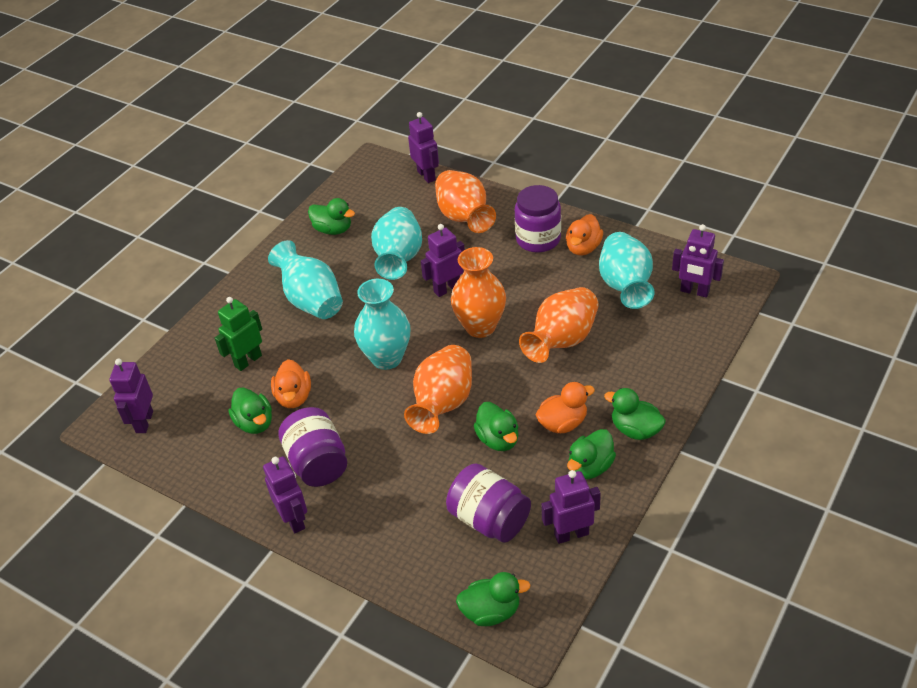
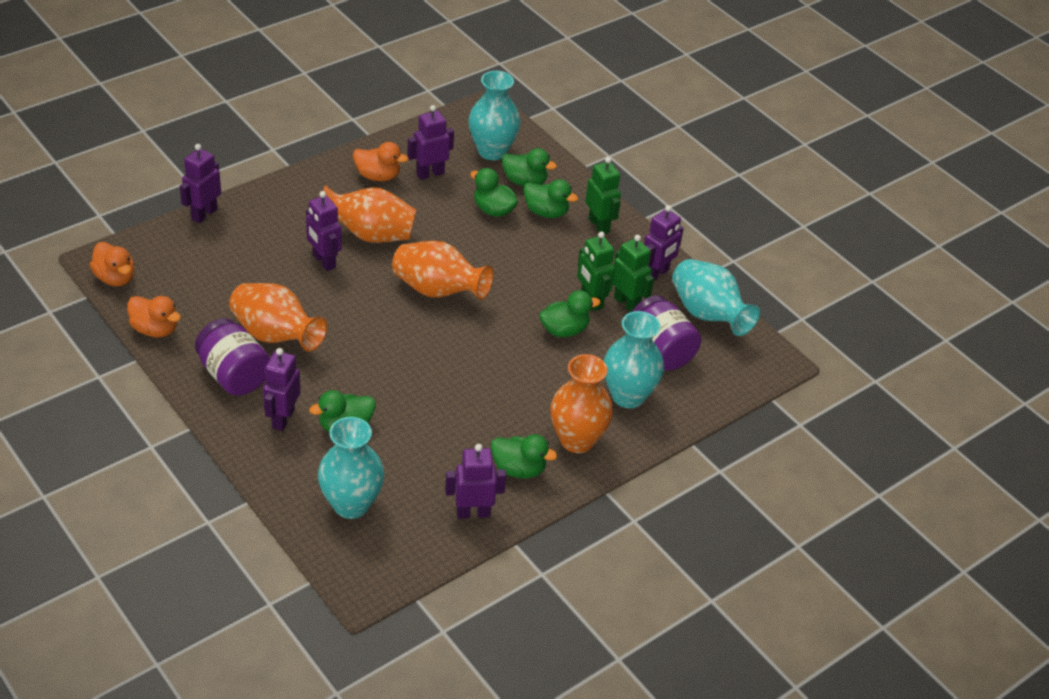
green robot: 1 -> 3
purple jar: 3 -> 2

